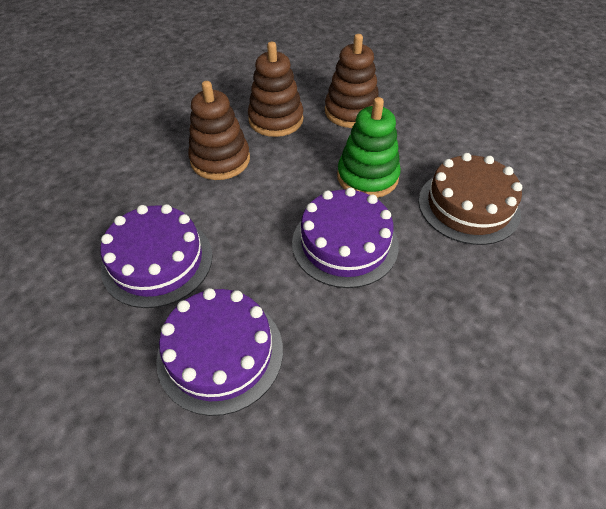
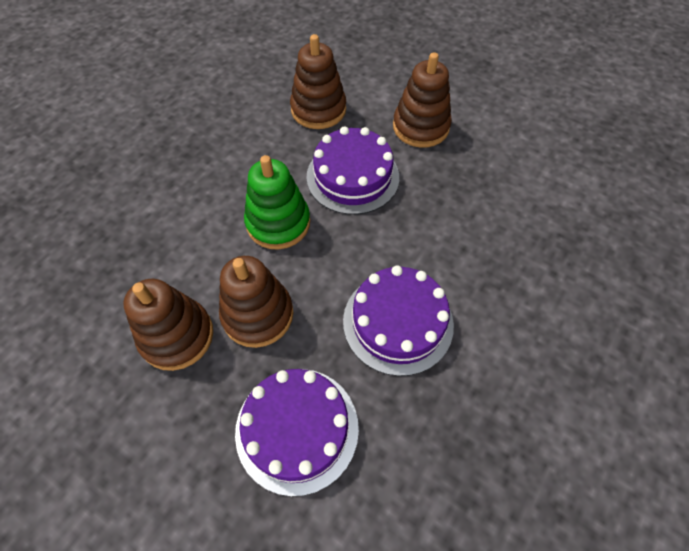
brown cake: 1 -> 0
brown stacking toy: 3 -> 4

